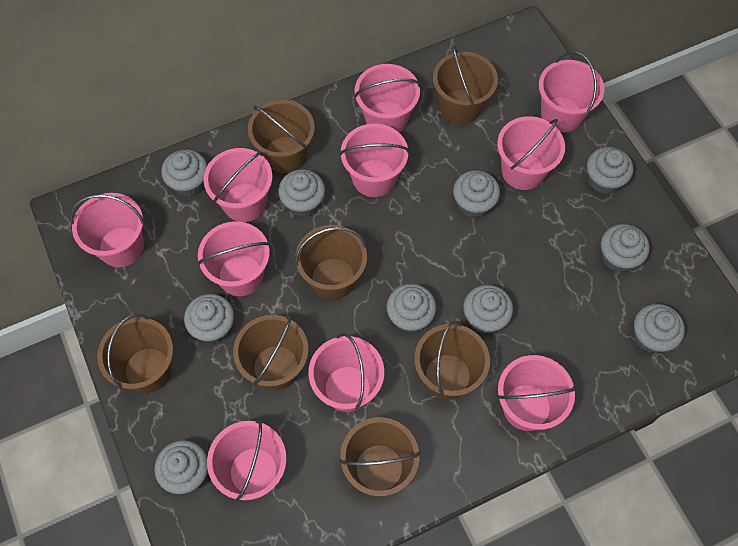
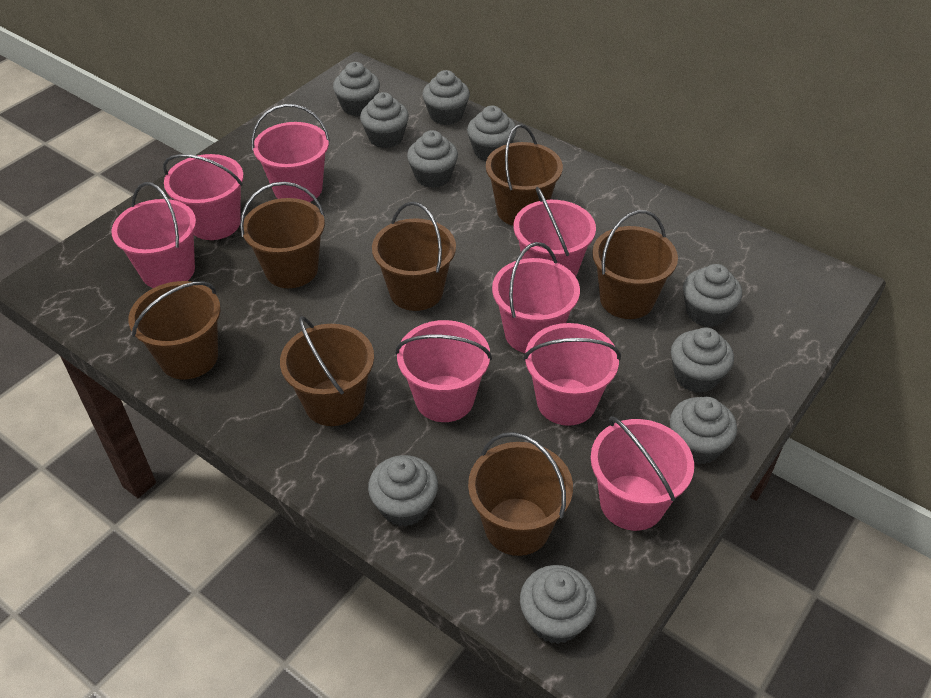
pink bucket: 10 -> 8

